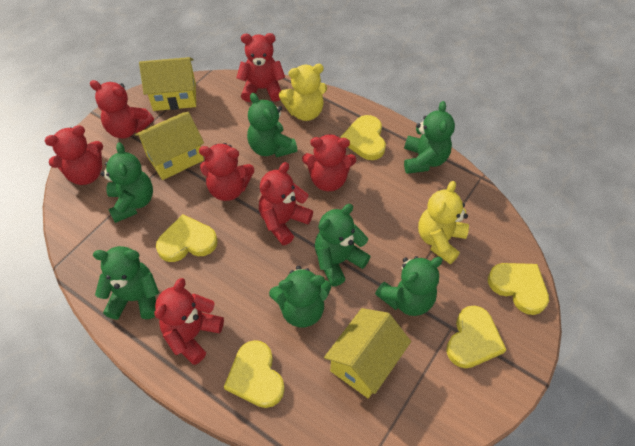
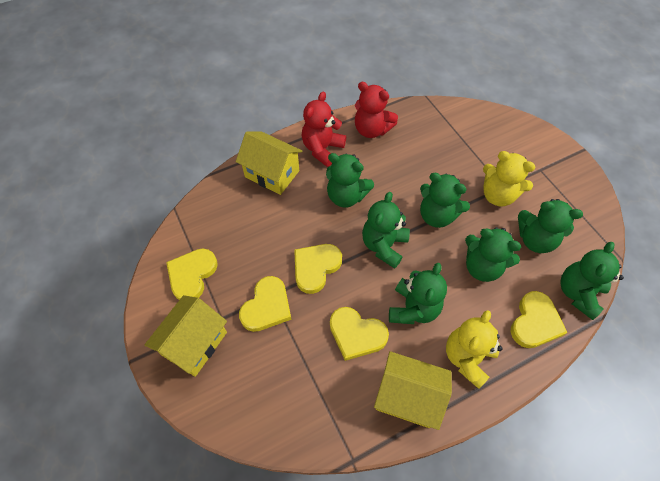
red teddy bear: 7 -> 2

